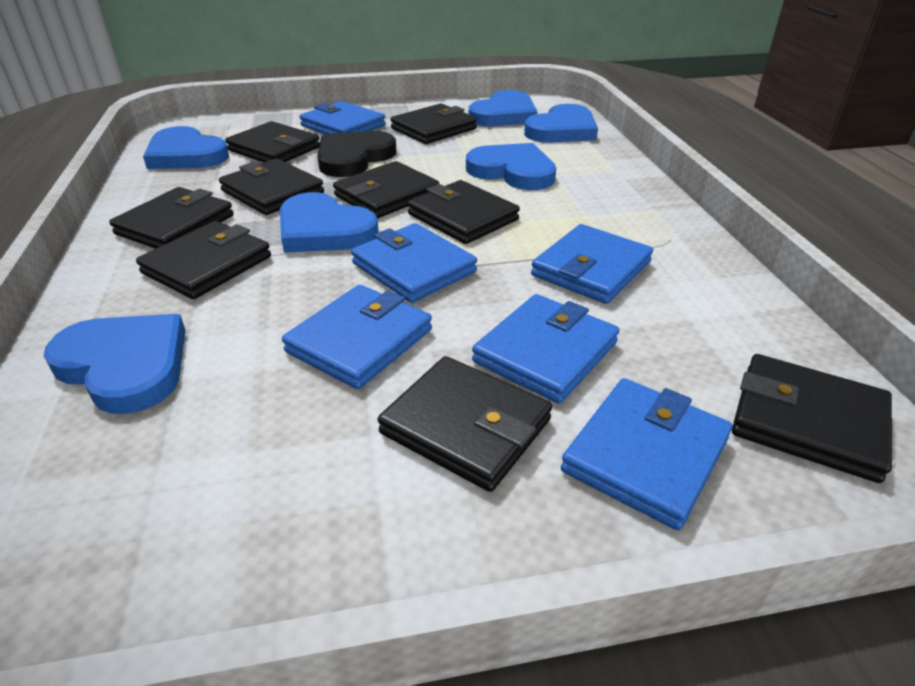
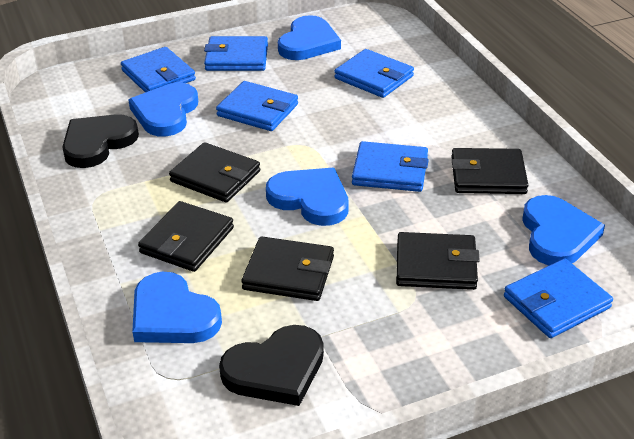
black heart: 1 -> 2
black wallet: 9 -> 5
blue heart: 6 -> 5

